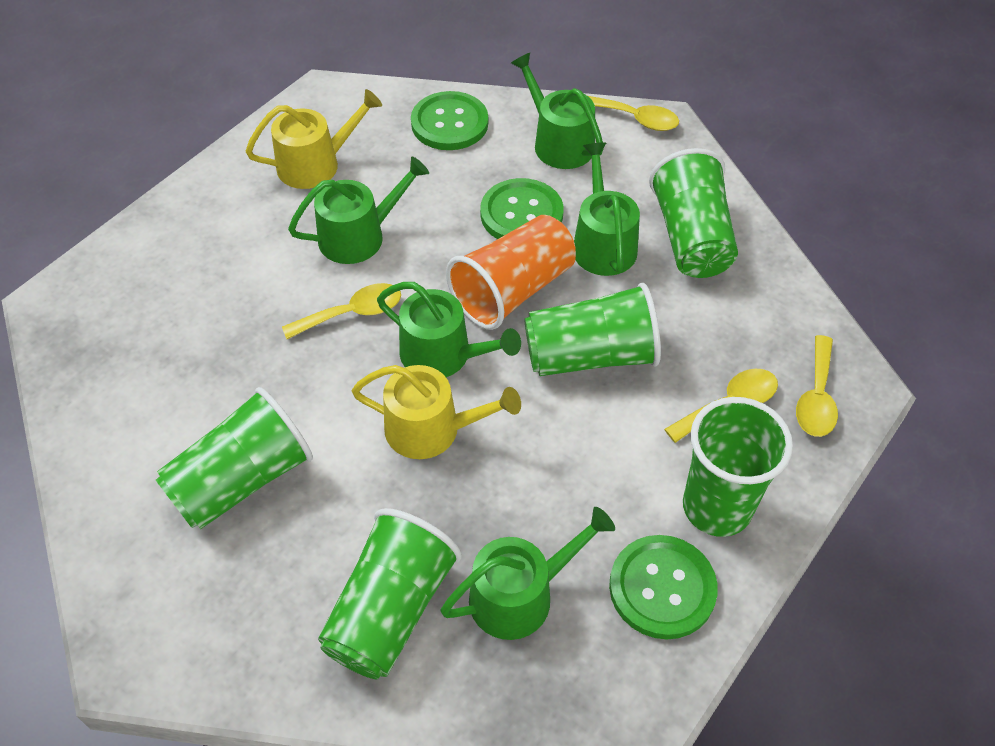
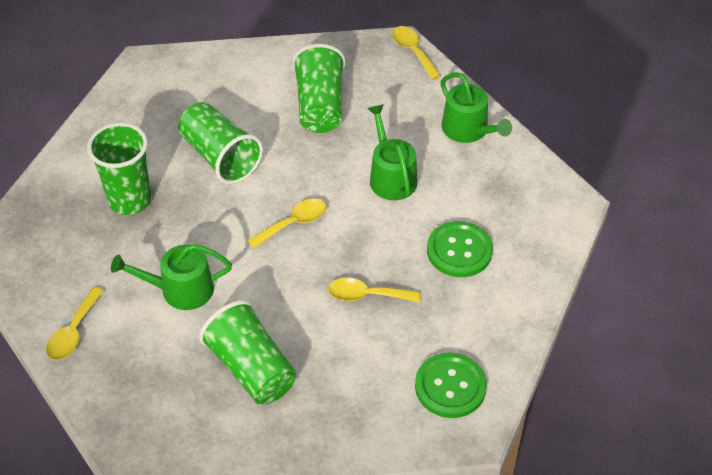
green button: 3 -> 2
green cup: 5 -> 4
green watering can: 5 -> 3
orange cup: 1 -> 0
yellow watering can: 2 -> 0

